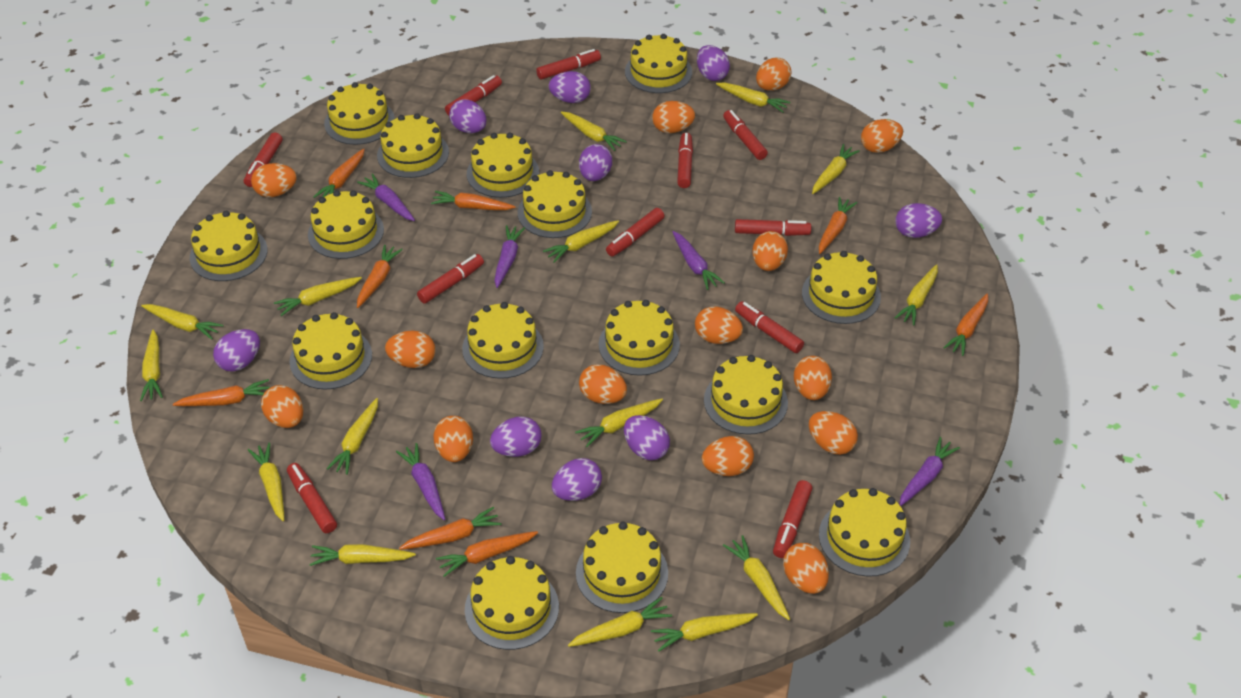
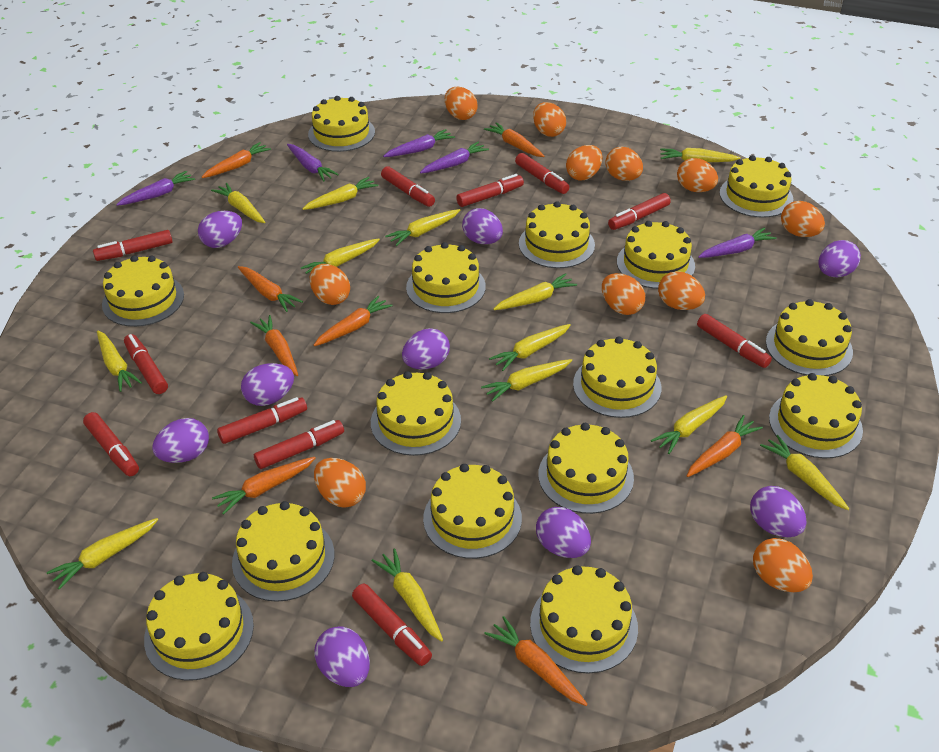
orange egg: 14 -> 11
yellow carrot: 15 -> 13

